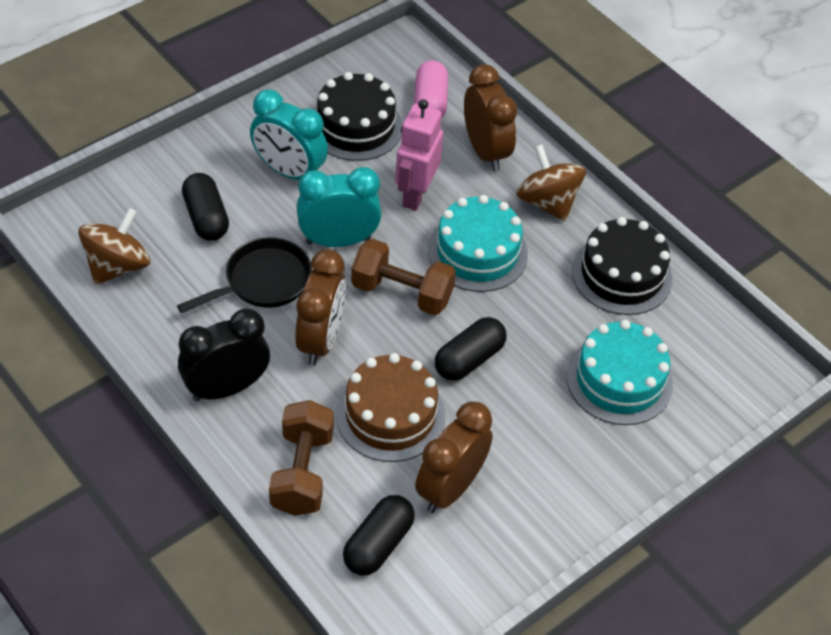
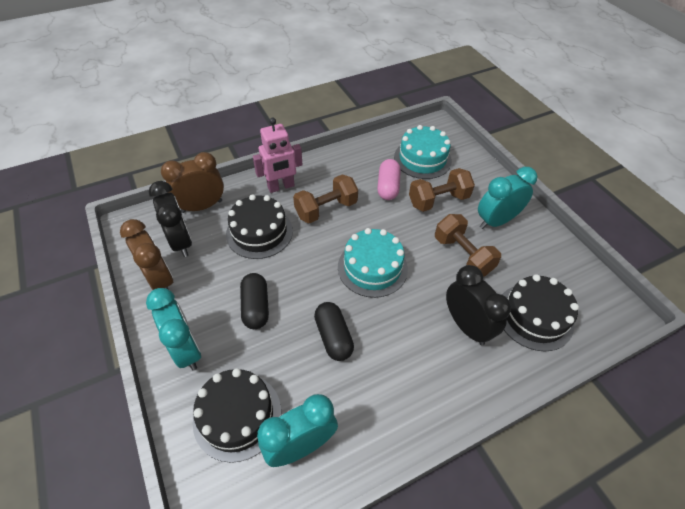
black cake: 2 -> 3
black capsule: 3 -> 2
black clock: 1 -> 2
black pan: 1 -> 0
brown cake: 1 -> 0
brown clock: 3 -> 2
brown dumbbell: 2 -> 3
brown spinning top: 2 -> 0
turquoise clock: 2 -> 3

